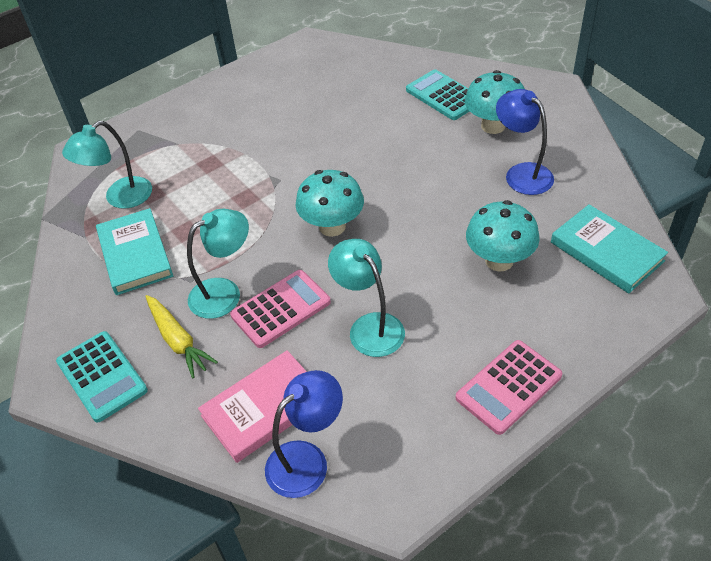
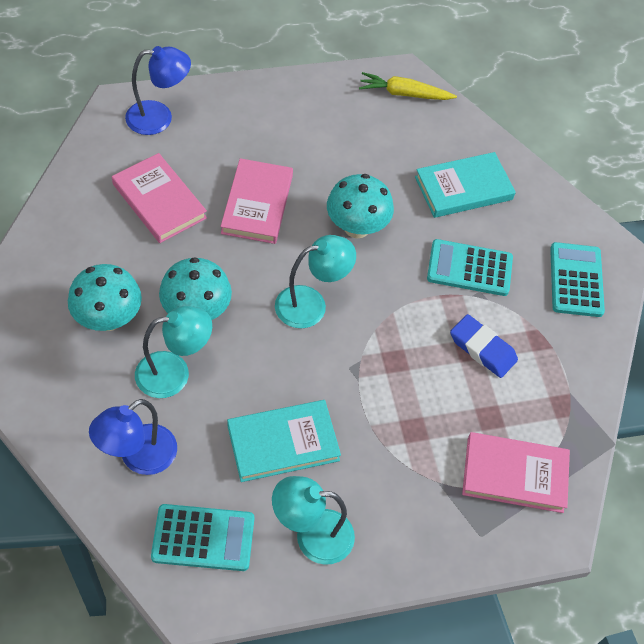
blue eraser: 0 -> 1
pink book: 1 -> 3
pink calculator: 2 -> 0
turquoise calculator: 2 -> 3

